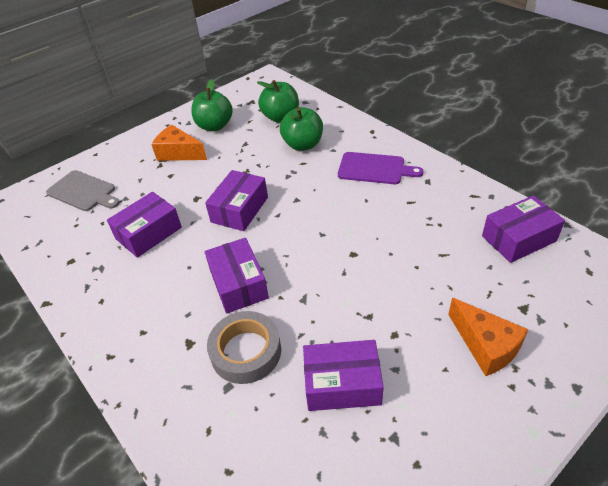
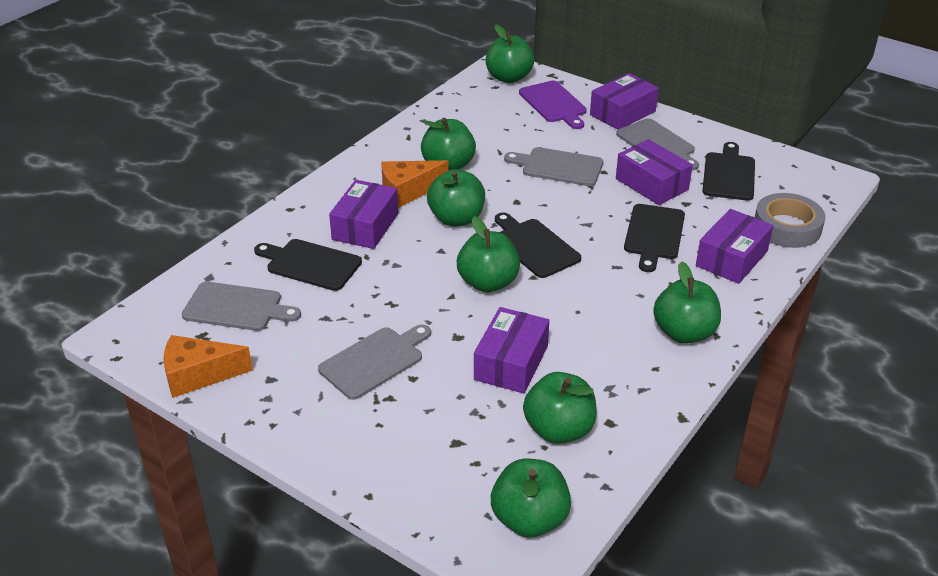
black cutting board: 0 -> 4
green apple: 3 -> 7
grey cutting board: 1 -> 4

